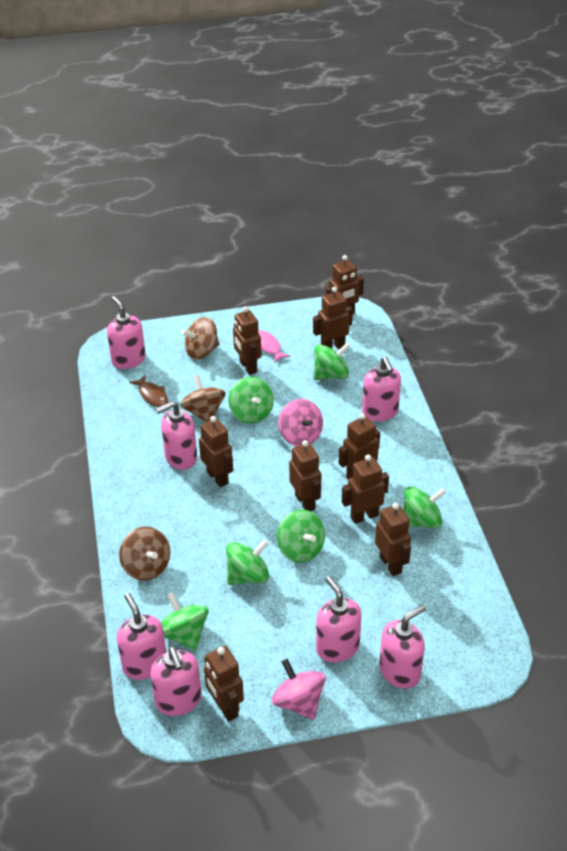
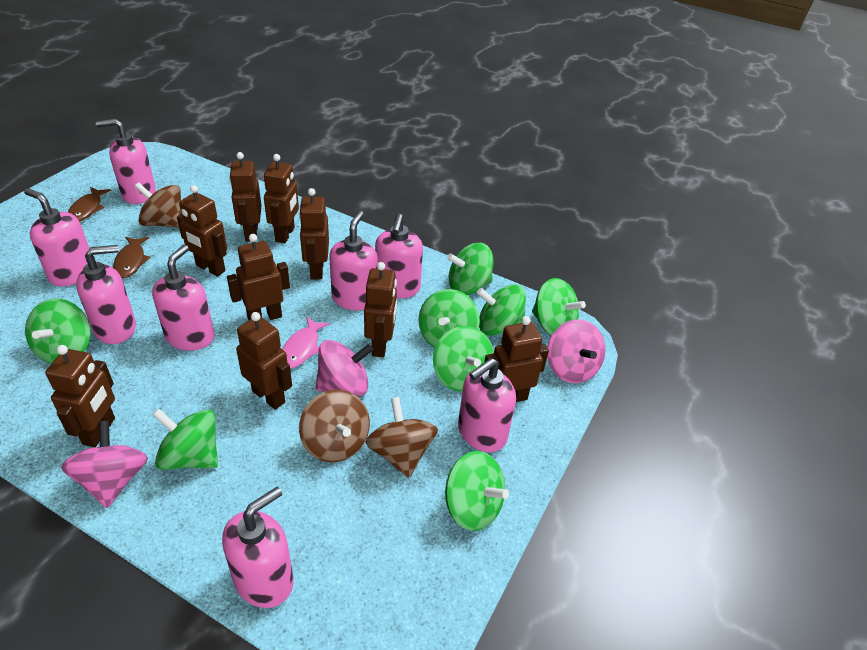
brown fish: 1 -> 2
green spinning top: 6 -> 8
pink soap dispenser: 7 -> 8
pink spinning top: 2 -> 3

